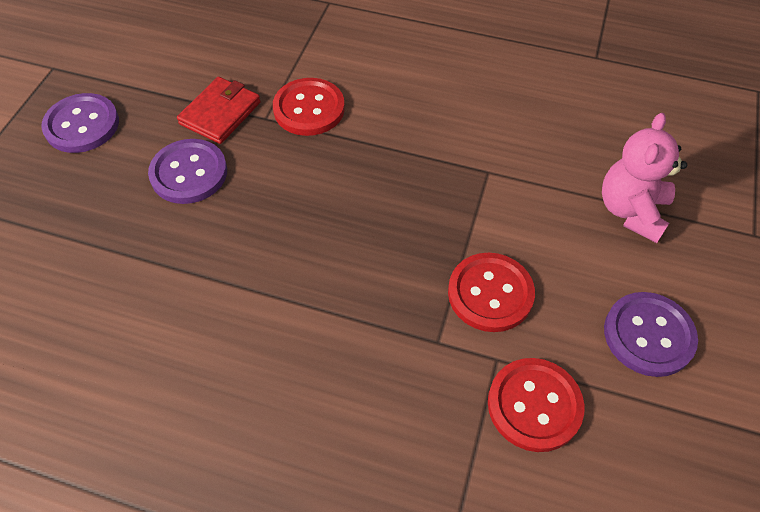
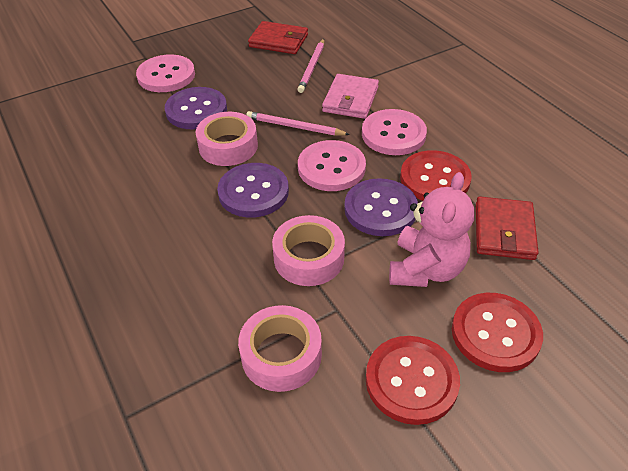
pink button: 0 -> 3
pink pencil: 0 -> 2
pink tape: 0 -> 3
pink wallet: 0 -> 1
red wallet: 1 -> 2

